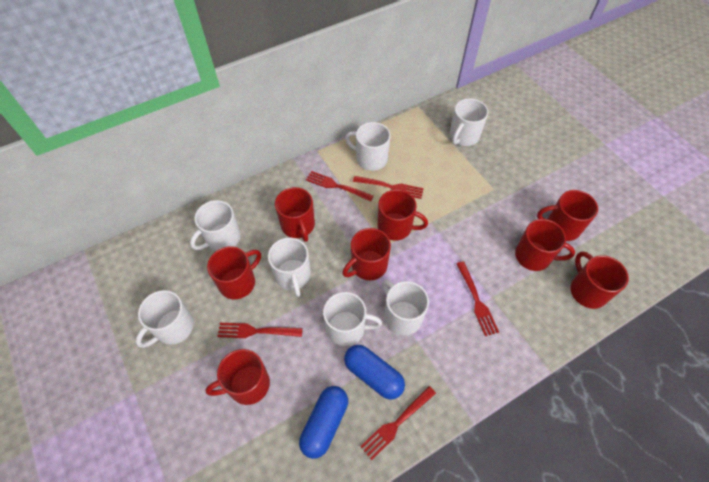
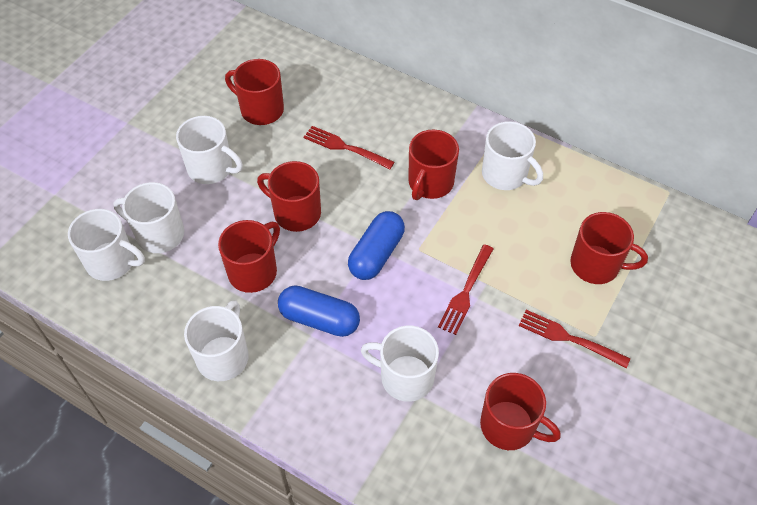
red fork: 5 -> 3
red mug: 8 -> 6
white mug: 7 -> 6

